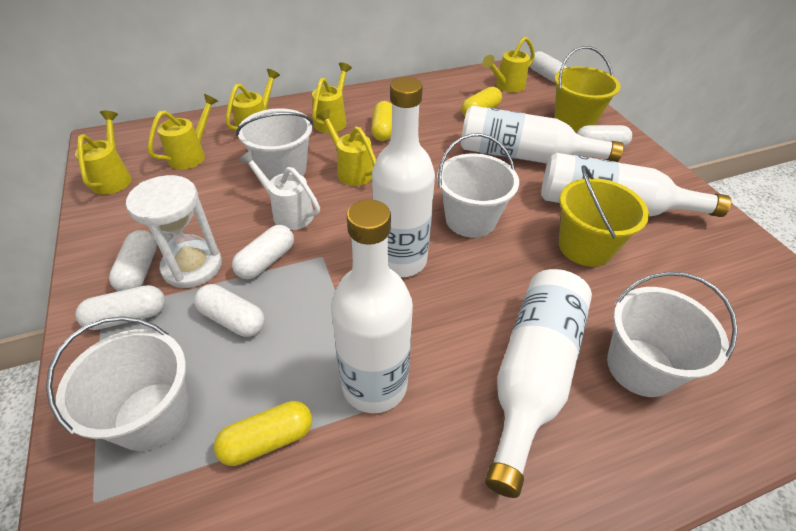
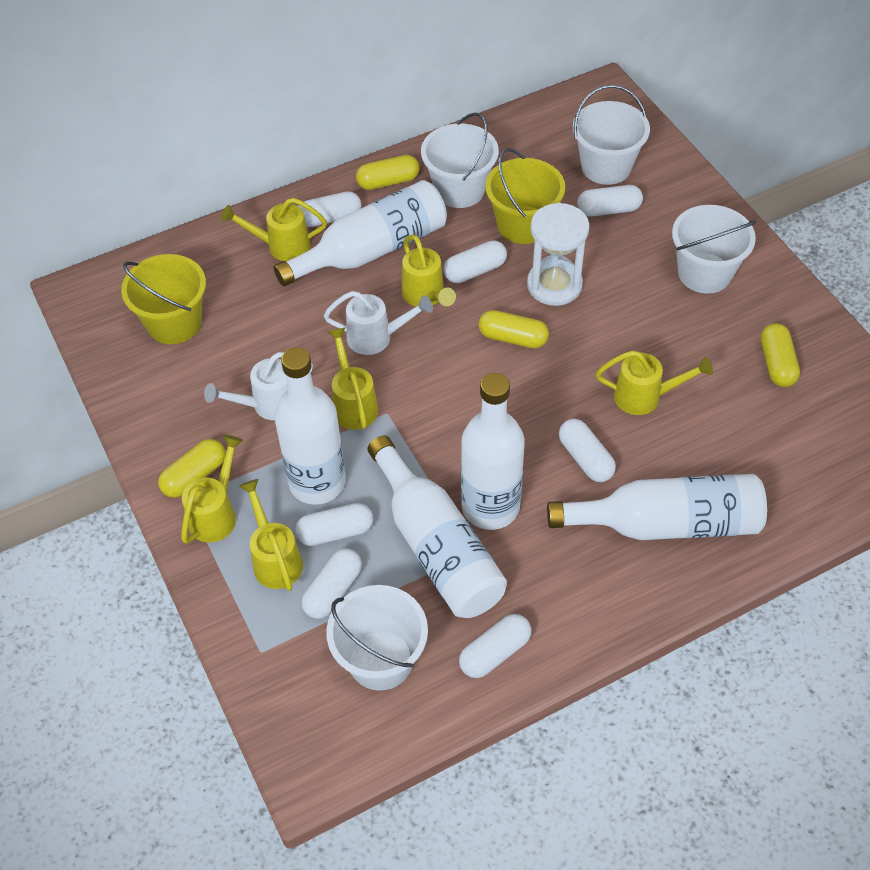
white capsule: 6 -> 7
white watering can: 1 -> 2
yellow capsule: 3 -> 4

